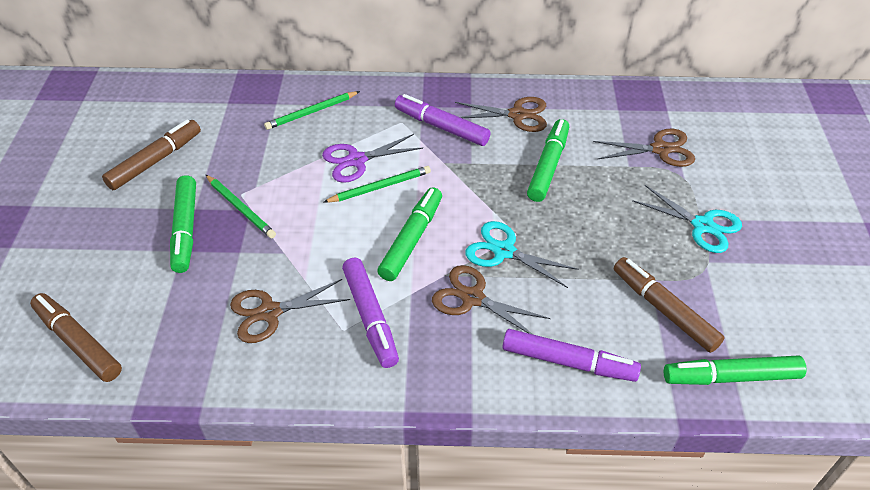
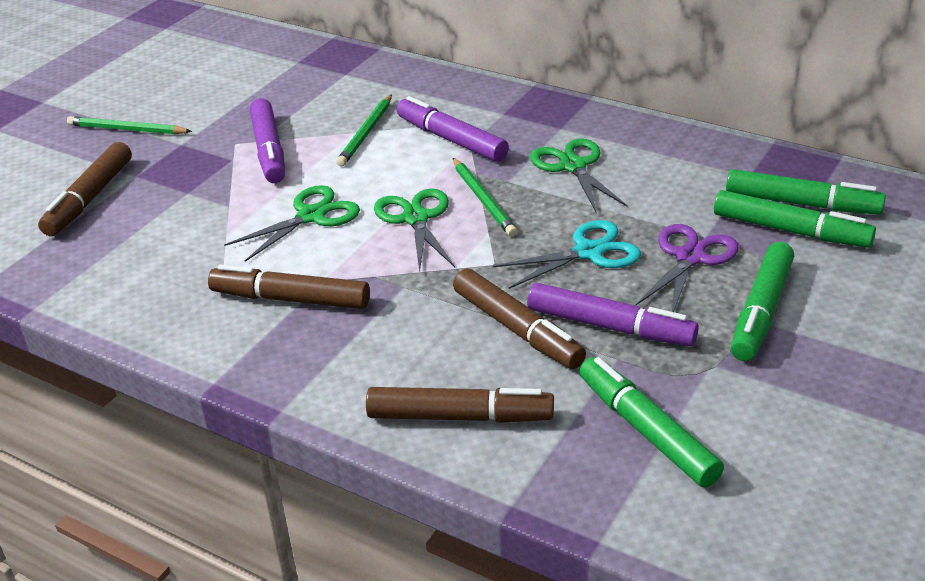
brown marker: 3 -> 4
brown scissors: 4 -> 0
green scissors: 0 -> 3
turquoise scissors: 2 -> 1

